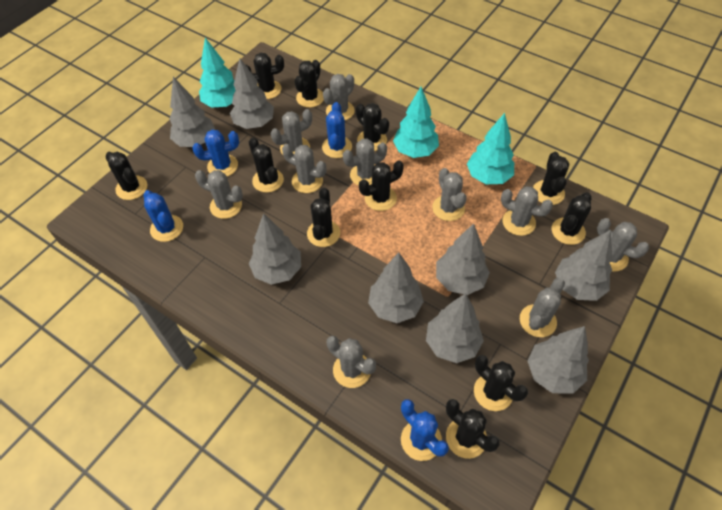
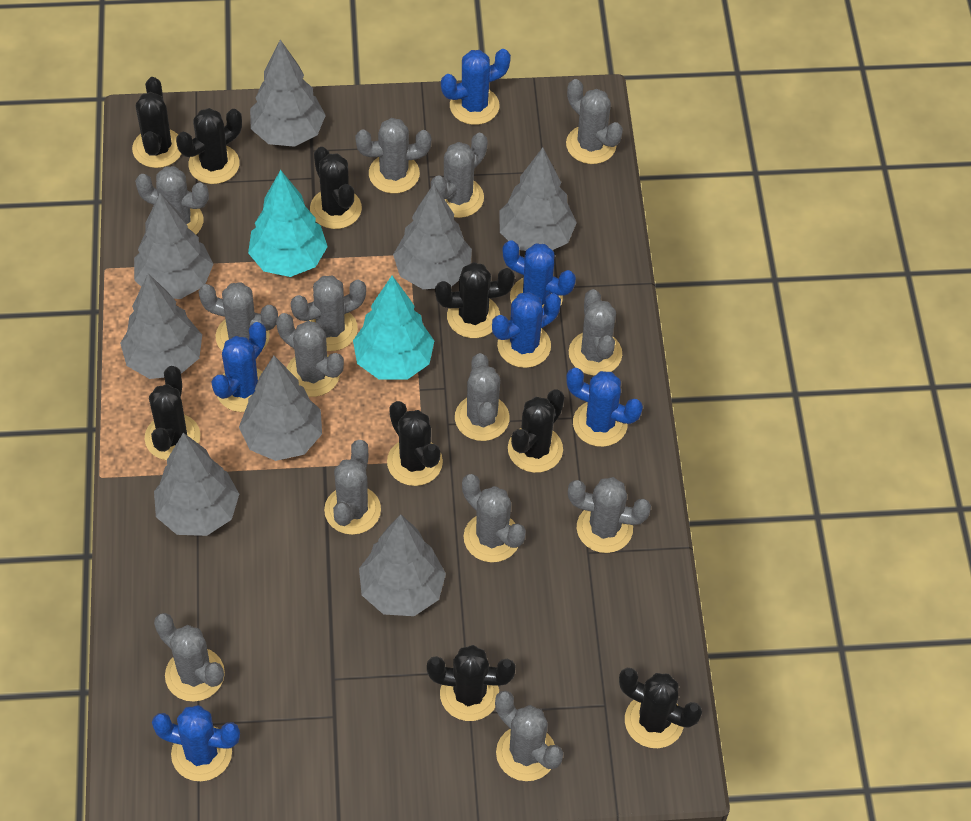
black cactus: 11 -> 9
blue cactus: 4 -> 6
grey cactus: 10 -> 14
turquoise tree: 3 -> 2

